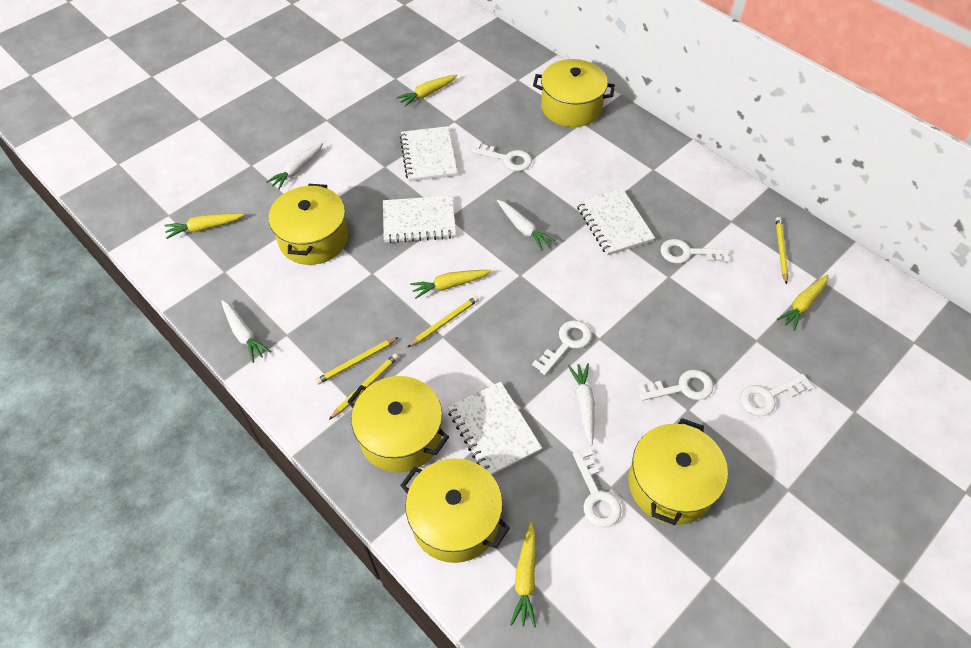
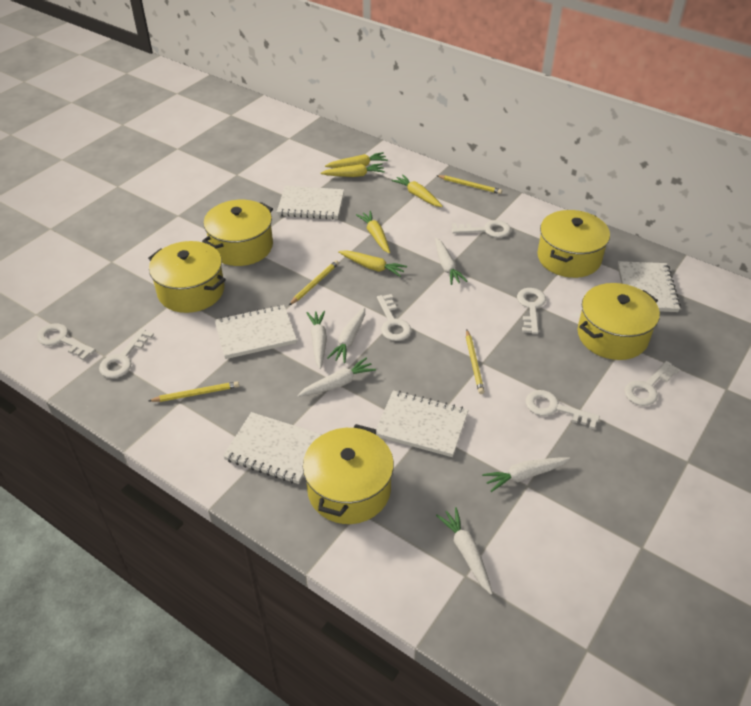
white carrot: 4 -> 6
white key: 6 -> 7
white notebook: 4 -> 5

